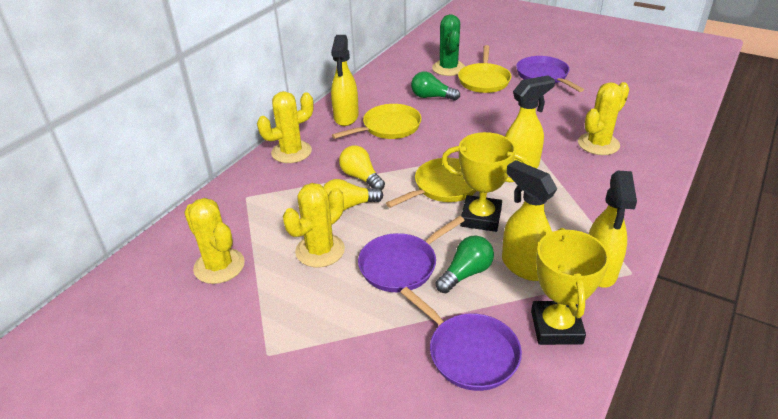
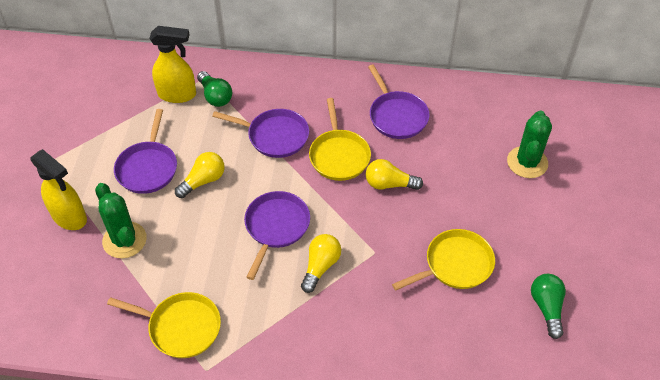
green cactus: 1 -> 2
purple pan: 3 -> 4
yellow cactus: 4 -> 0
yellow light bulb: 2 -> 3
yellow spray bottle: 4 -> 2
yellow trophy: 2 -> 0

